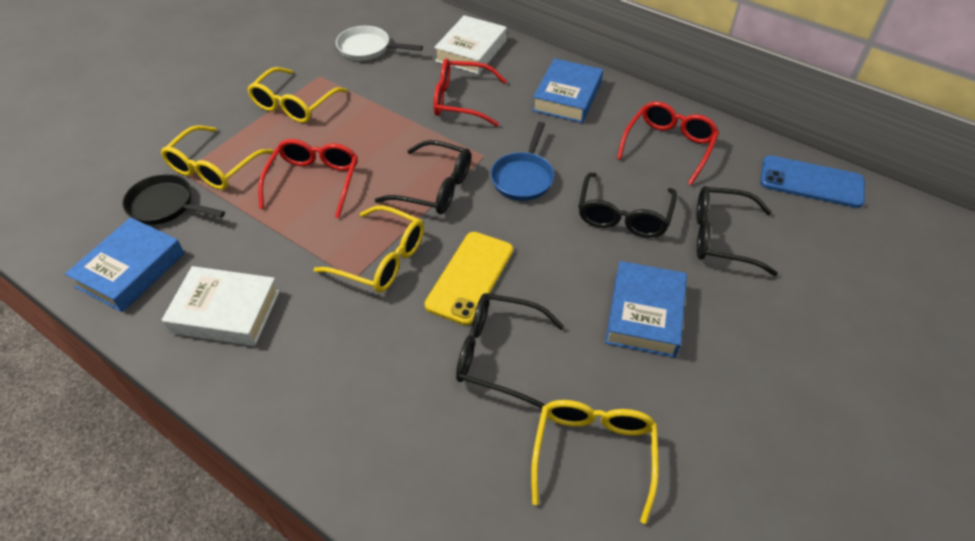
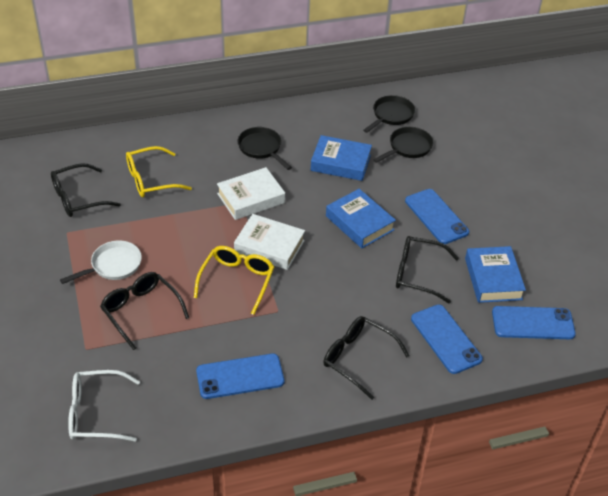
black pan: 1 -> 3
blue pan: 1 -> 0
blue phone: 1 -> 4
red glasses: 3 -> 0
white glasses: 0 -> 1
yellow glasses: 4 -> 2
yellow phone: 1 -> 0

